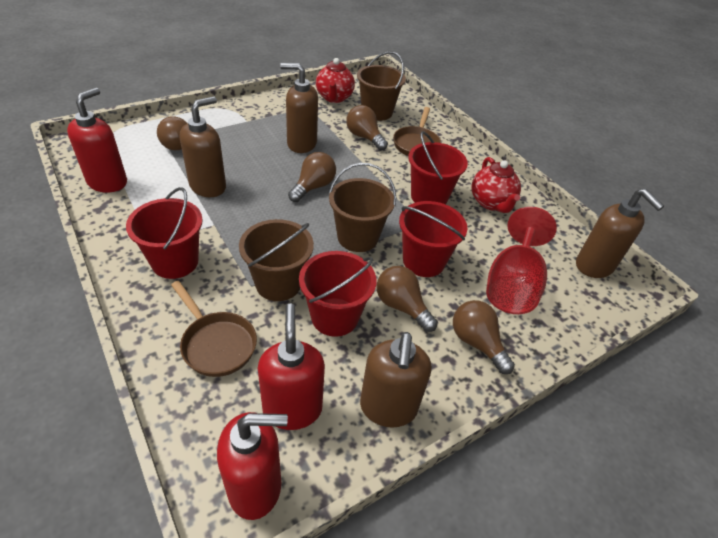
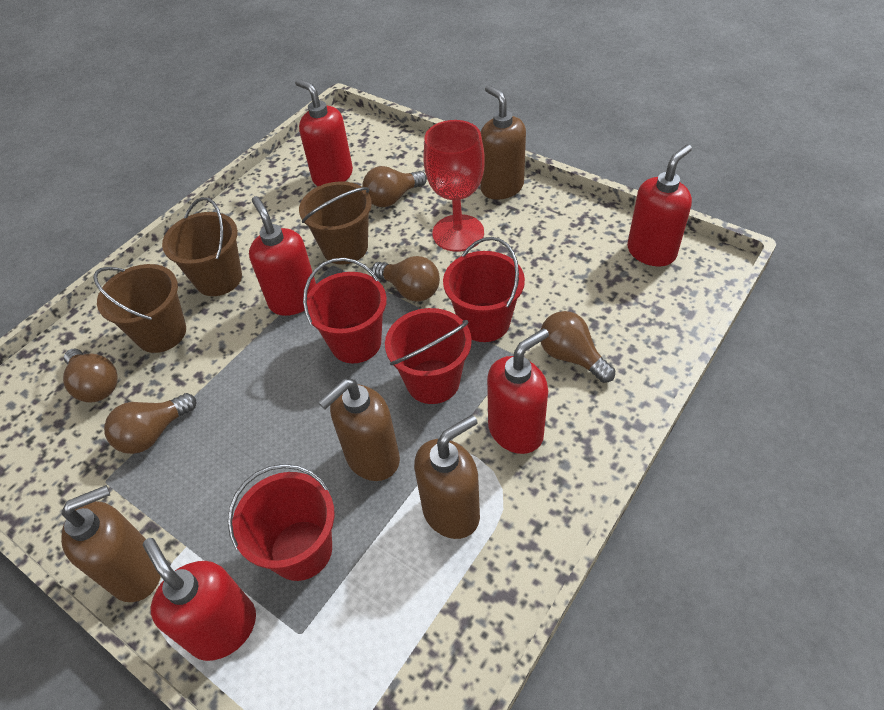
brown pan: 2 -> 0
red soap dispenser: 3 -> 5
red teapot: 2 -> 0

